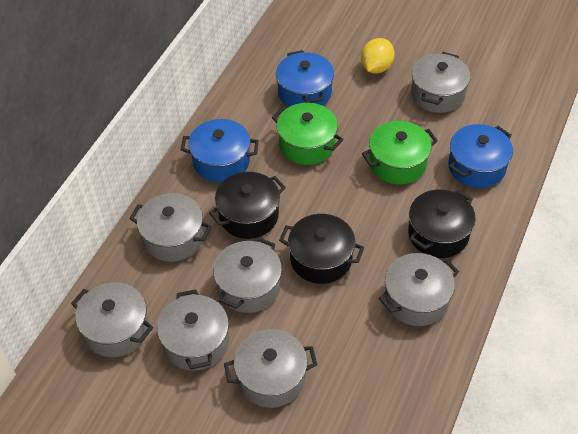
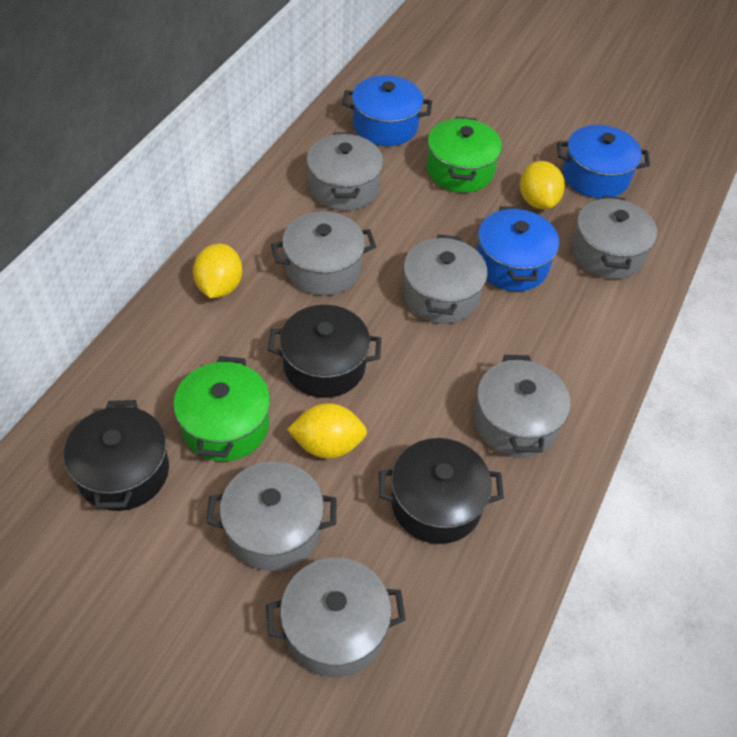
yellow lemon: 1 -> 3

